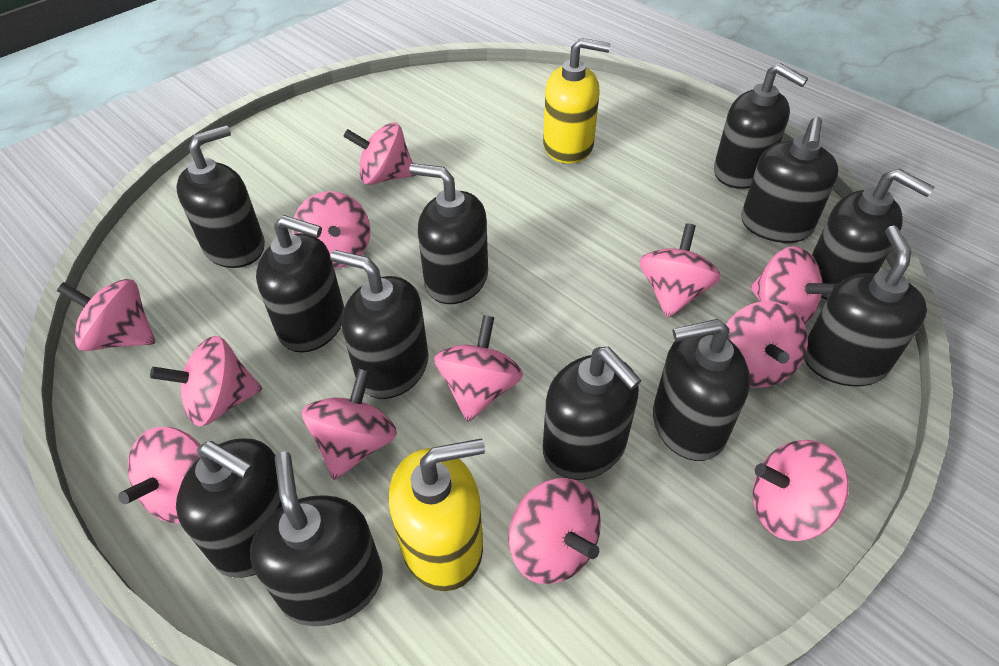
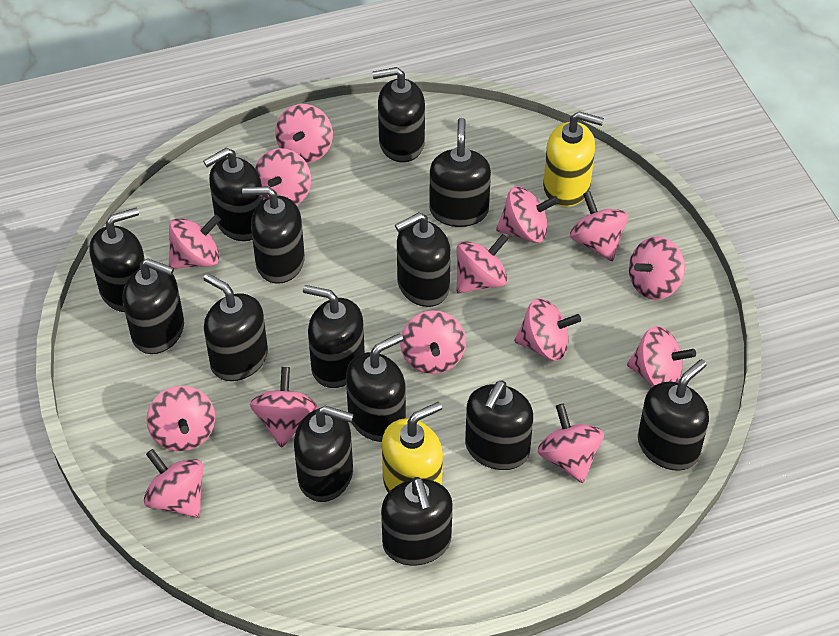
black soap dispenser: 12 -> 14
pink spinning top: 12 -> 14

